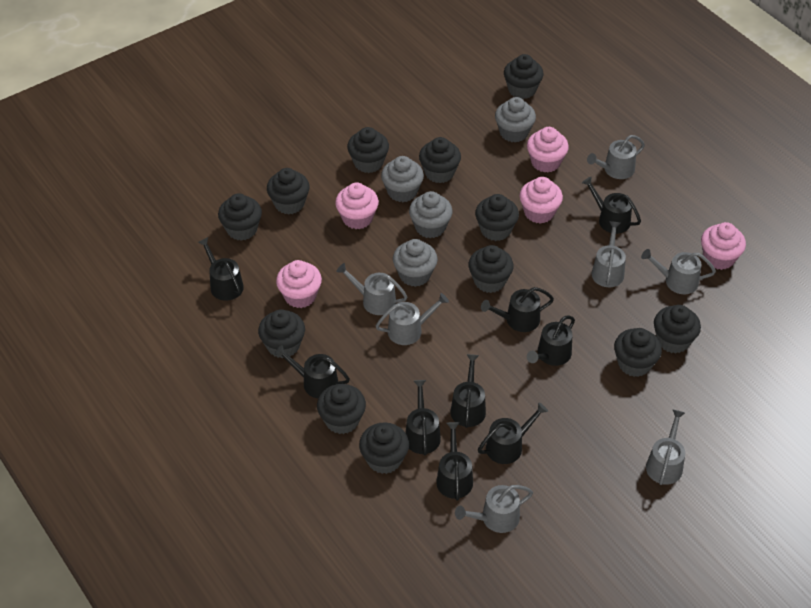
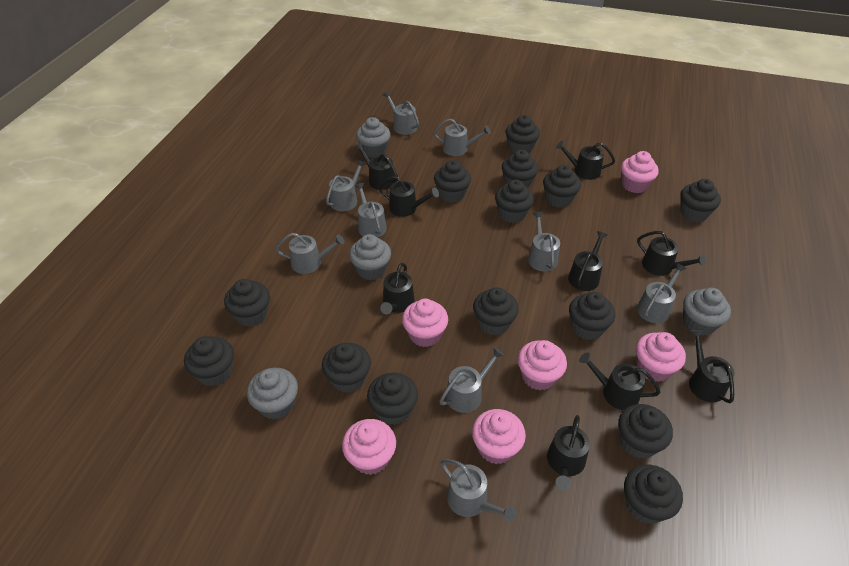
black cupcake: 12 -> 14
grey watering can: 7 -> 9
pink cupcake: 5 -> 6

